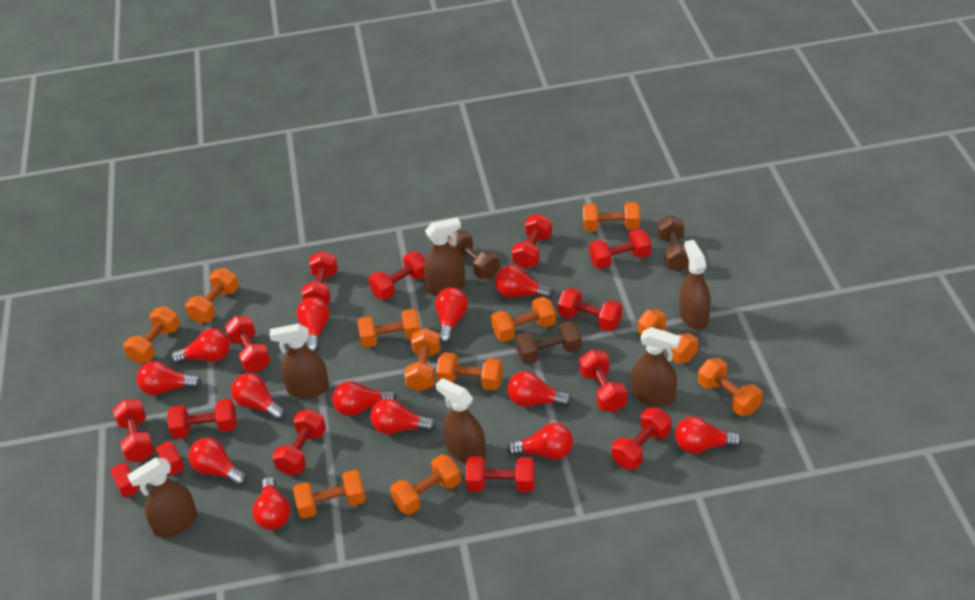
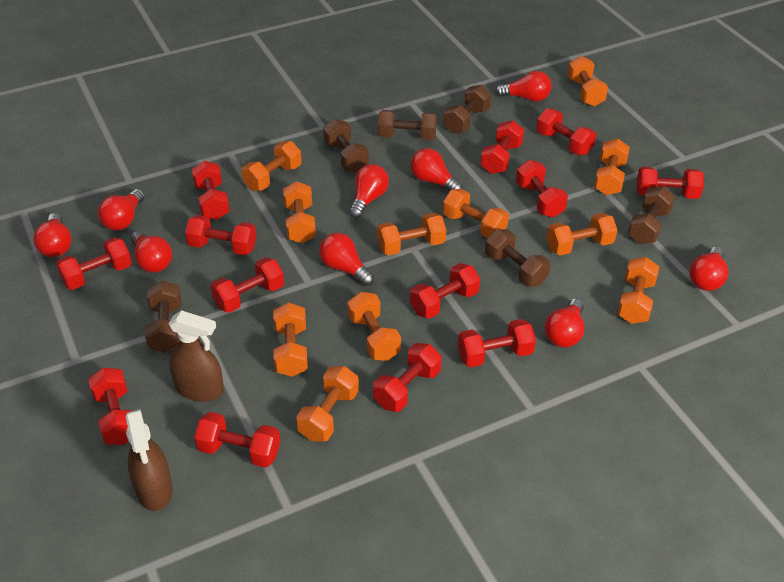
brown dumbbell: 3 -> 6
brown spray bottle: 6 -> 2
red light bulb: 13 -> 9

